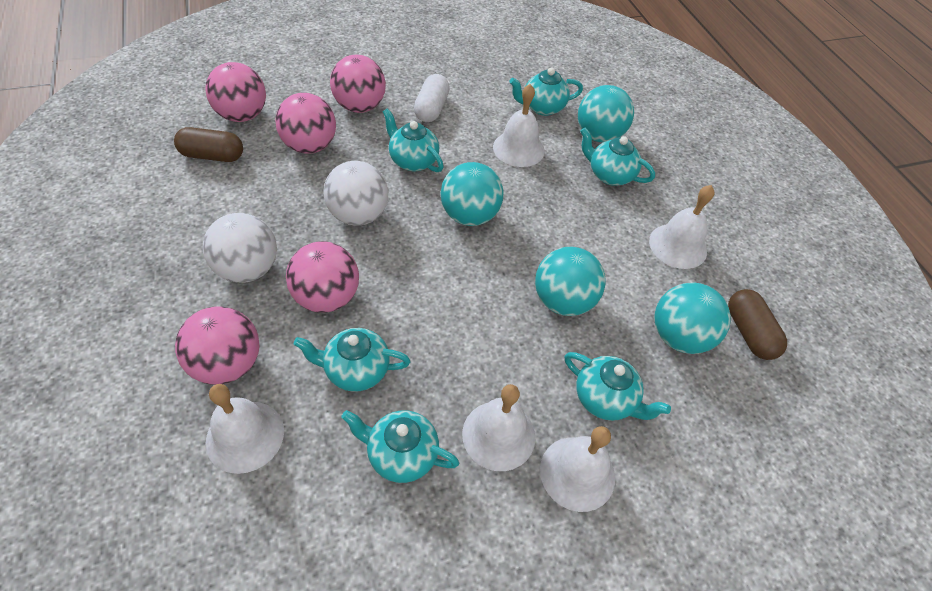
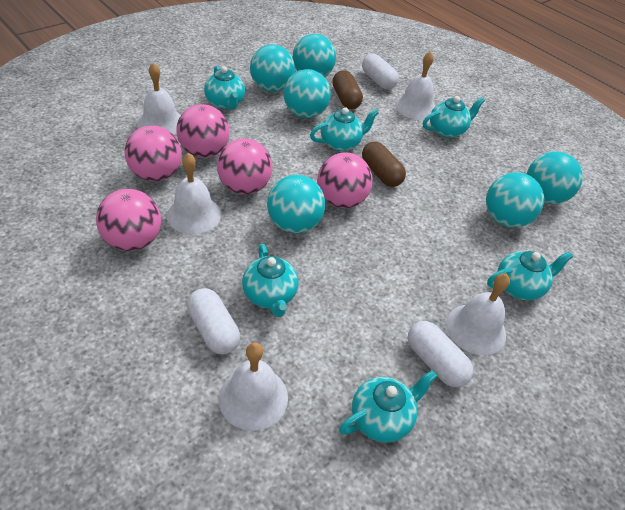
turquoise ball: 4 -> 6
white ball: 2 -> 0
white capsule: 1 -> 3

